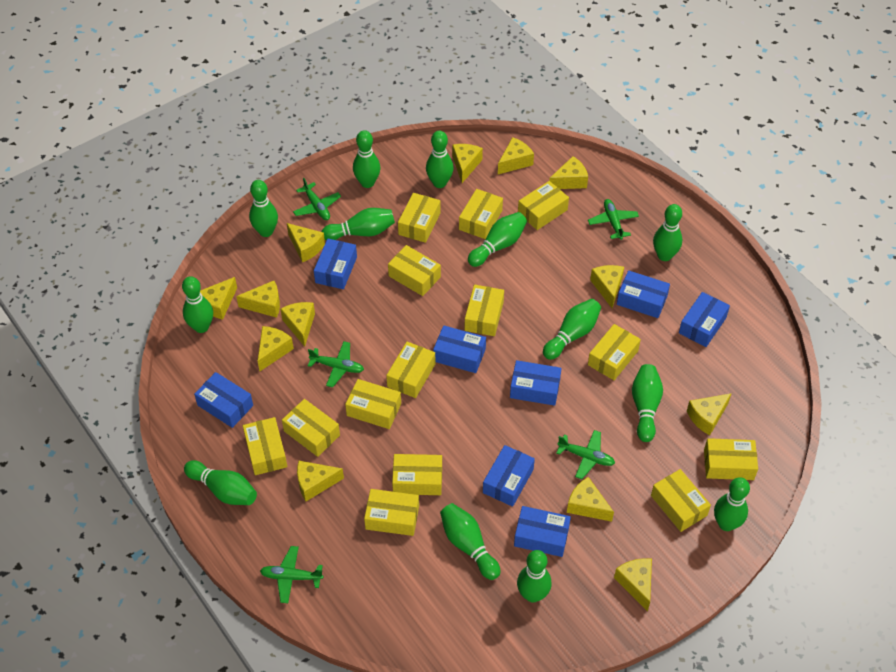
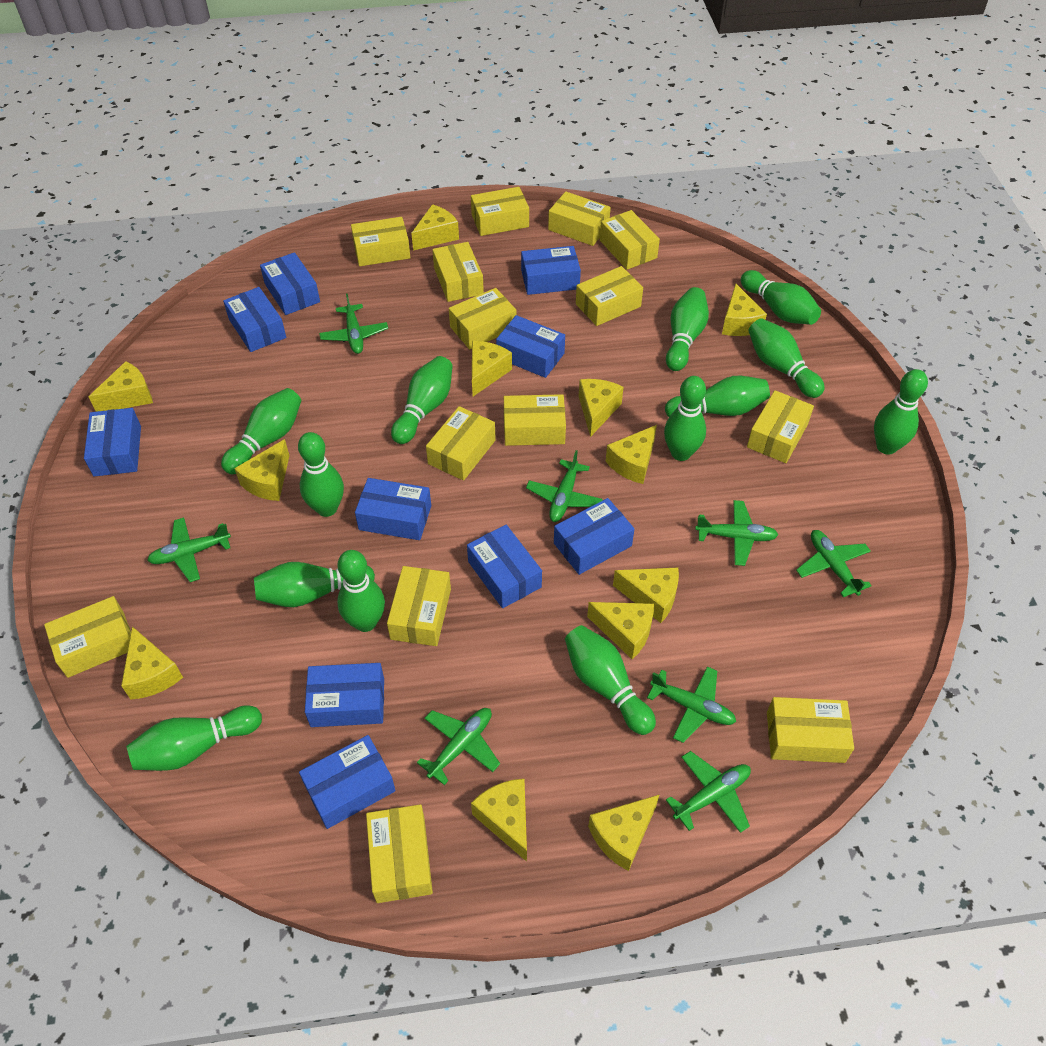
blue box: 8 -> 10
green plane: 5 -> 8
yellow cheese: 13 -> 12

